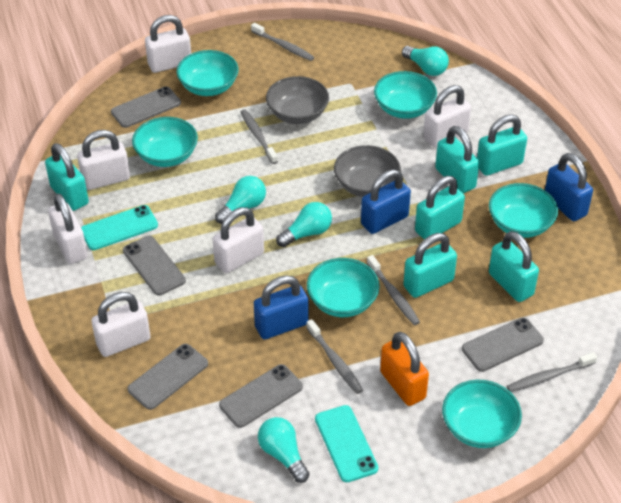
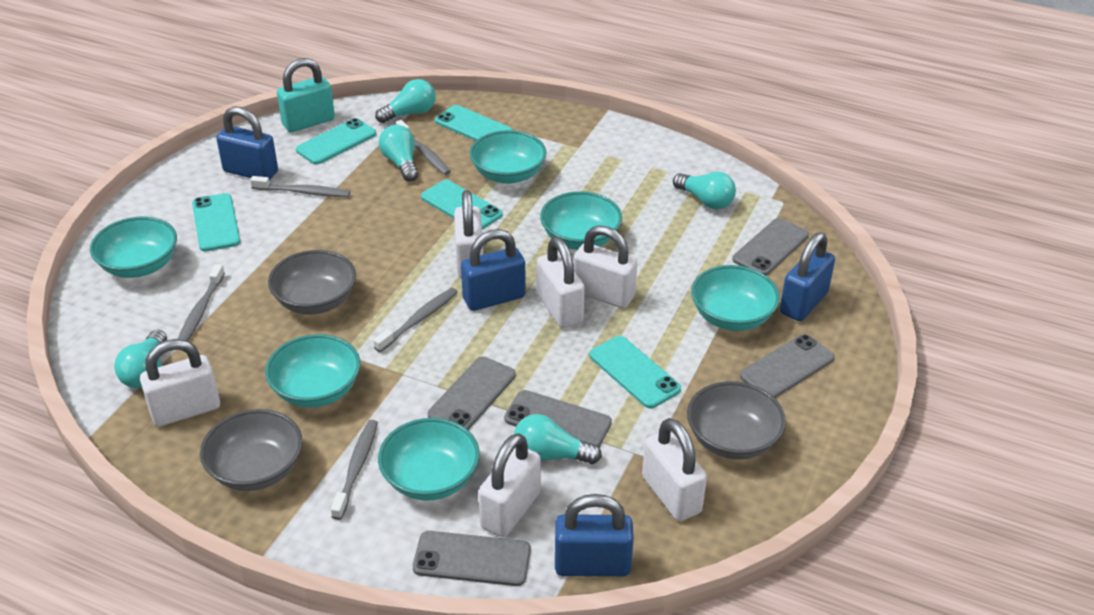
blue padlock: 3 -> 4
grey bowl: 2 -> 3
orange padlock: 1 -> 0
turquoise light bulb: 4 -> 5
turquoise padlock: 6 -> 1
turquoise phone: 2 -> 5

